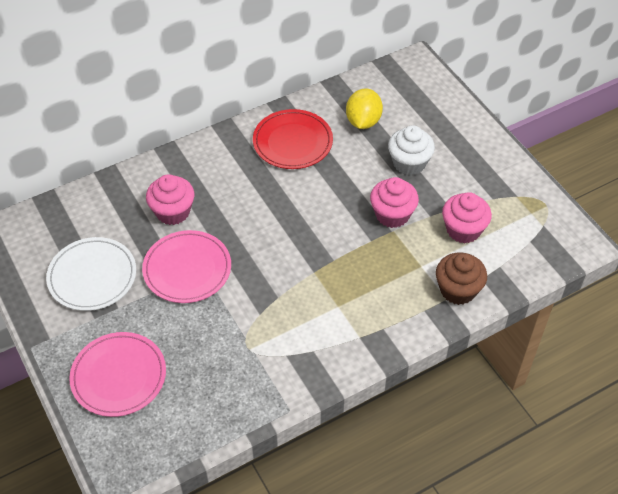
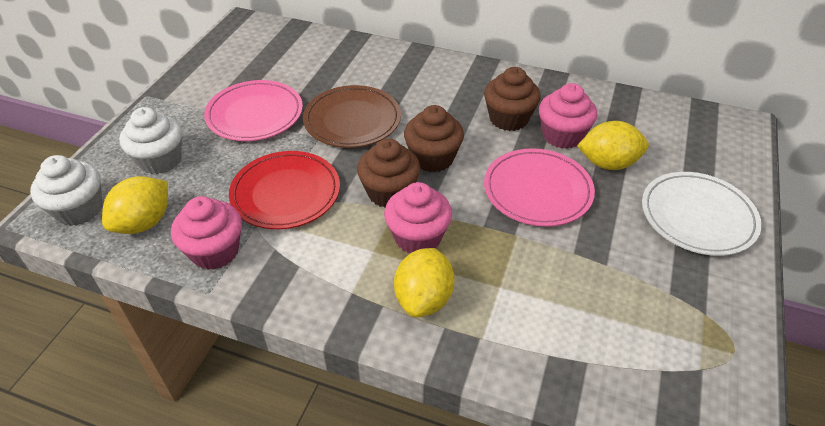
brown cupcake: 1 -> 3
brown plate: 0 -> 1
white cupcake: 1 -> 2
yellow lemon: 1 -> 3

